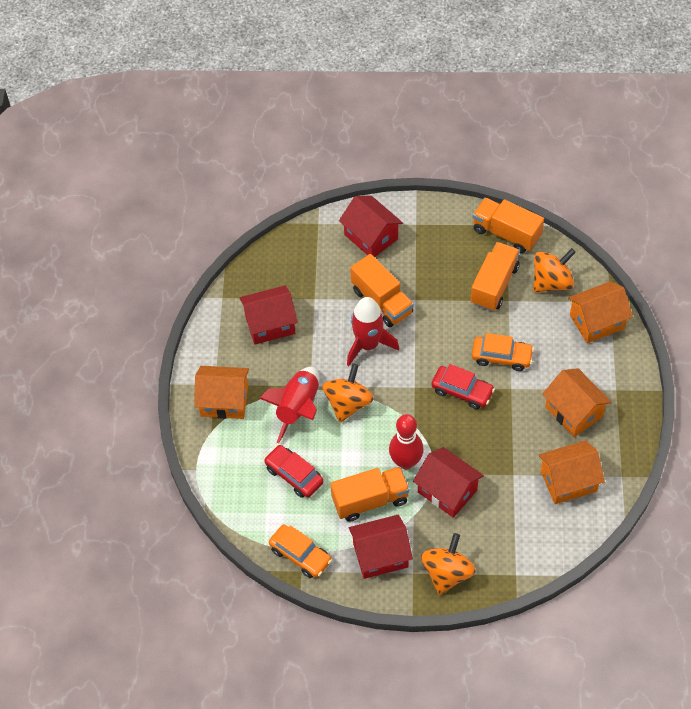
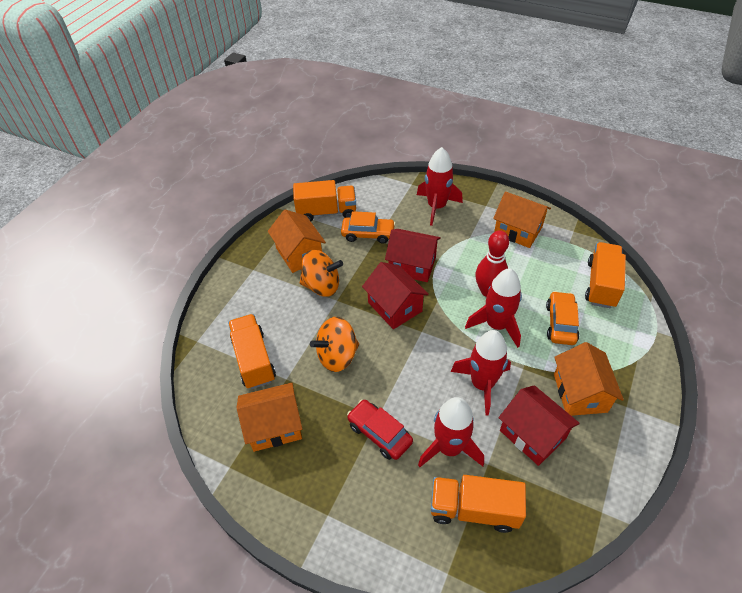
orange spinning top: 3 -> 2
red car: 2 -> 1
red house: 4 -> 3
red rocket: 2 -> 4

